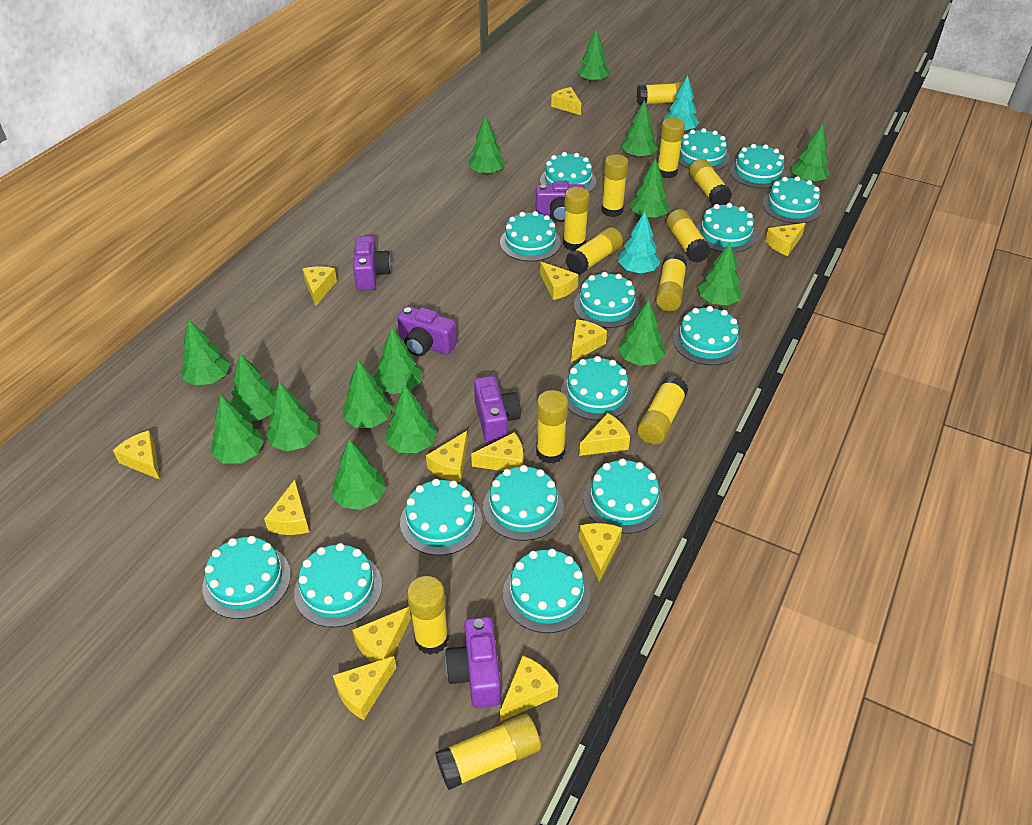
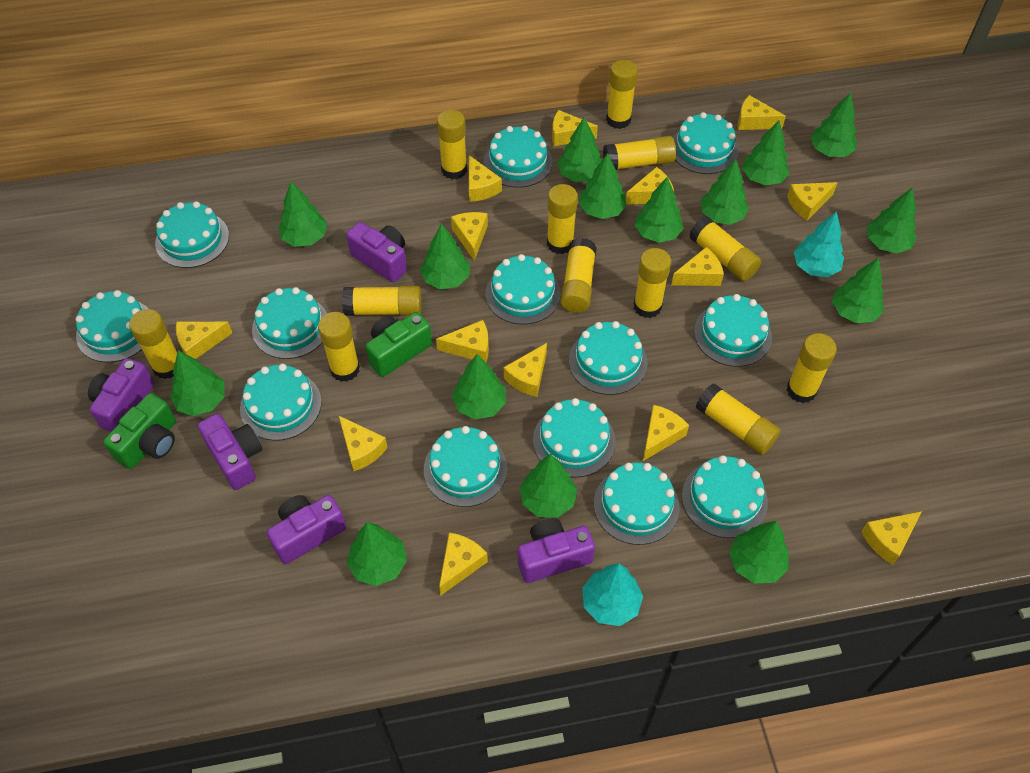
green camera: 0 -> 2
turquoise cake: 15 -> 13

